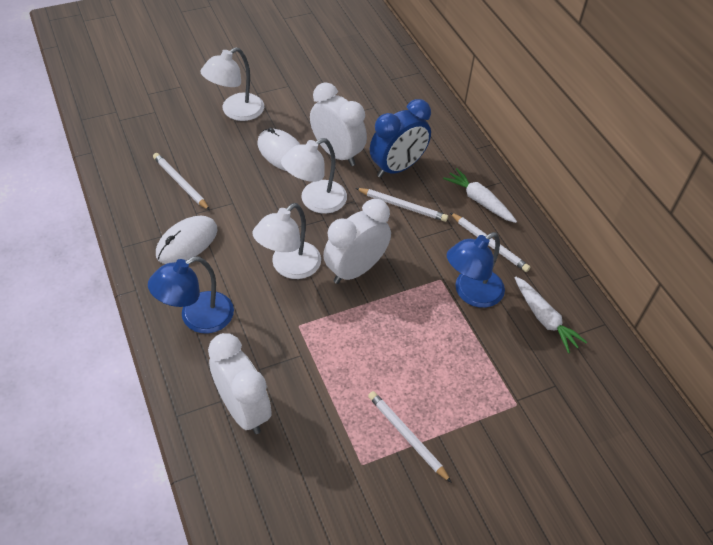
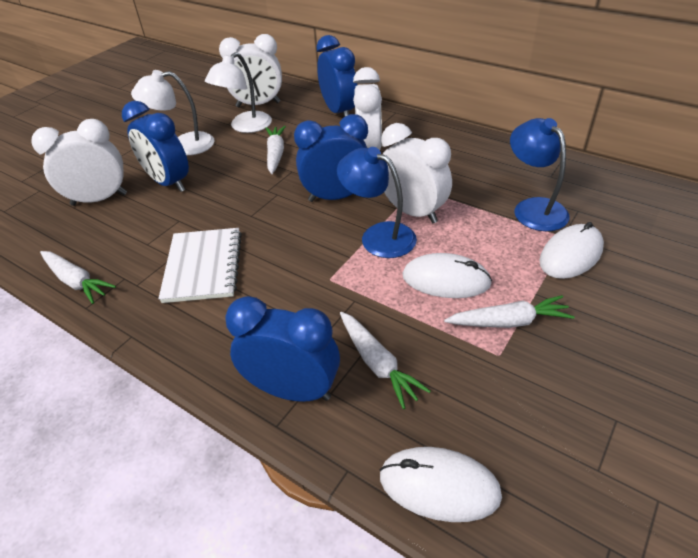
blue clock: 1 -> 4
white carrot: 2 -> 4
white clock: 3 -> 4
white lamp: 3 -> 2
white mouse: 2 -> 3
white notebook: 0 -> 1
white pencil: 4 -> 0

